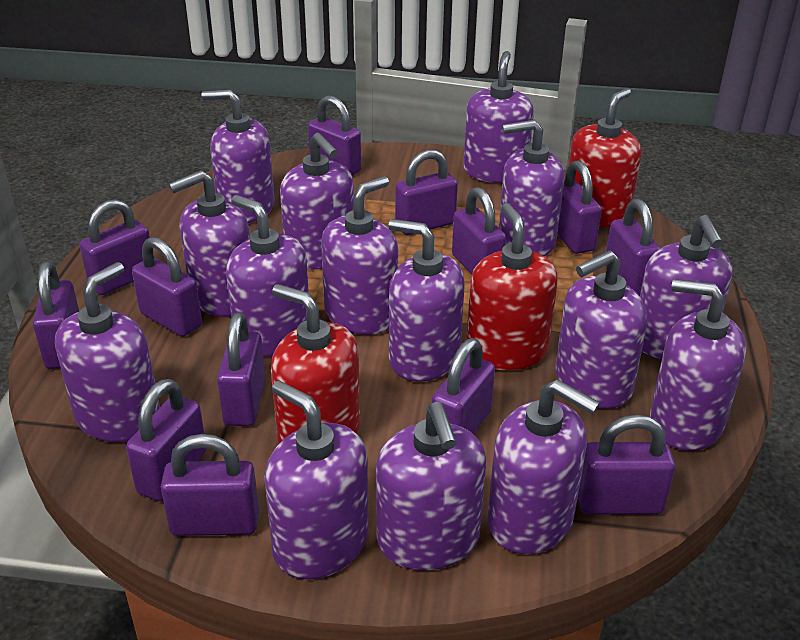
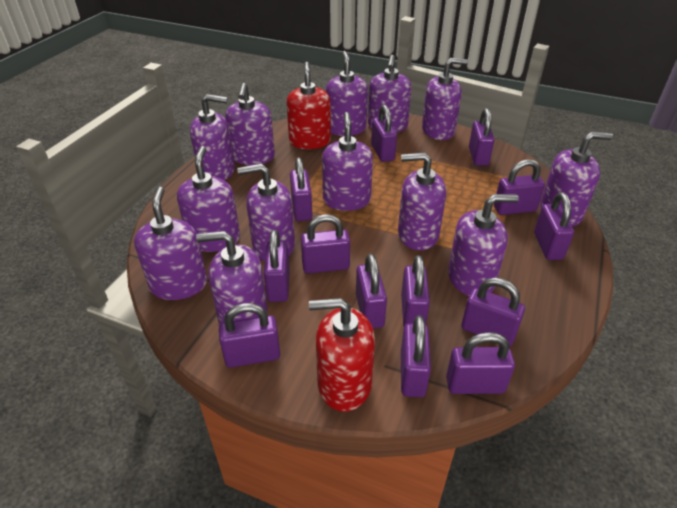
purple soap dispenser: 15 -> 13
red soap dispenser: 3 -> 2

